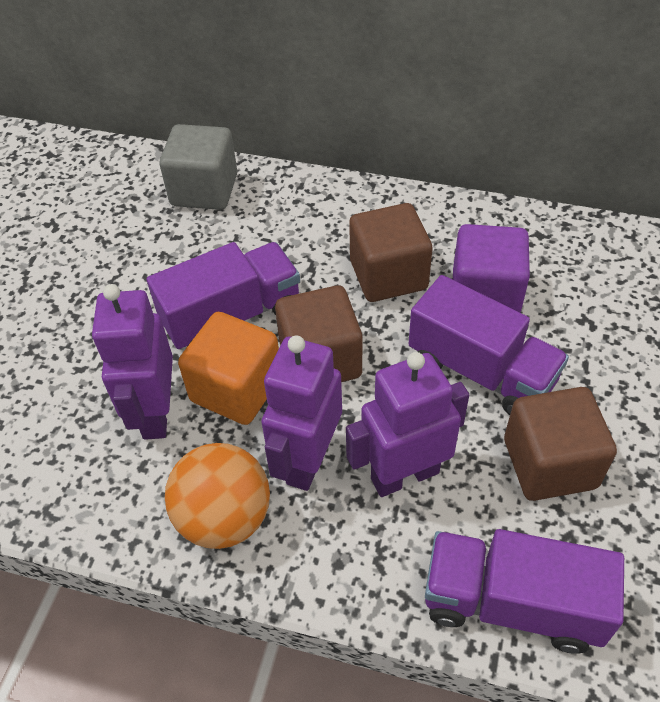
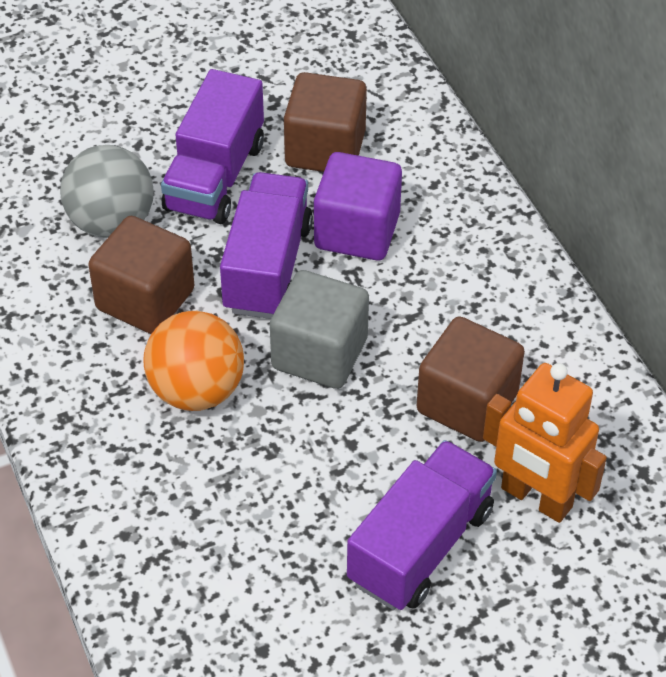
grey ball: 0 -> 1
orange cube: 1 -> 0
orange robot: 0 -> 1
purple robot: 3 -> 0

